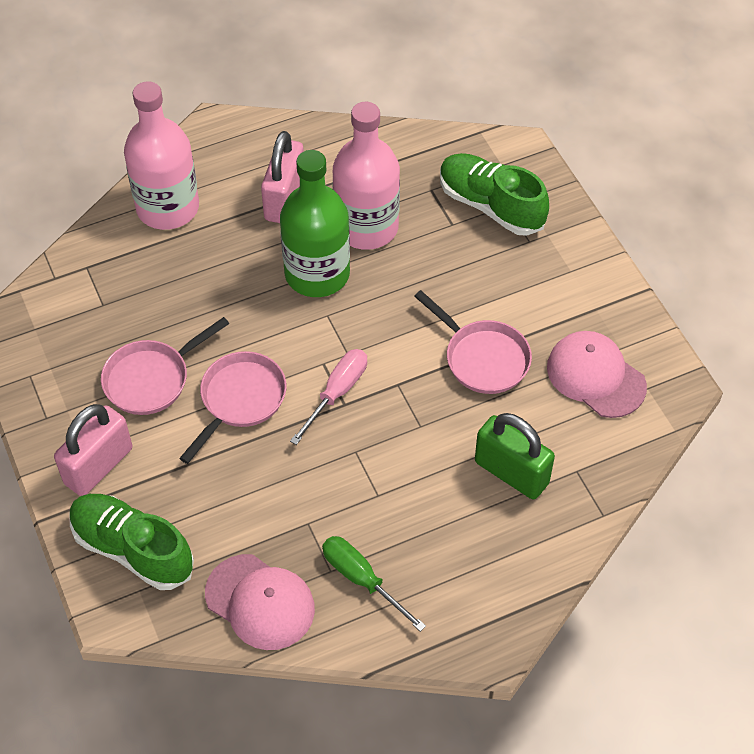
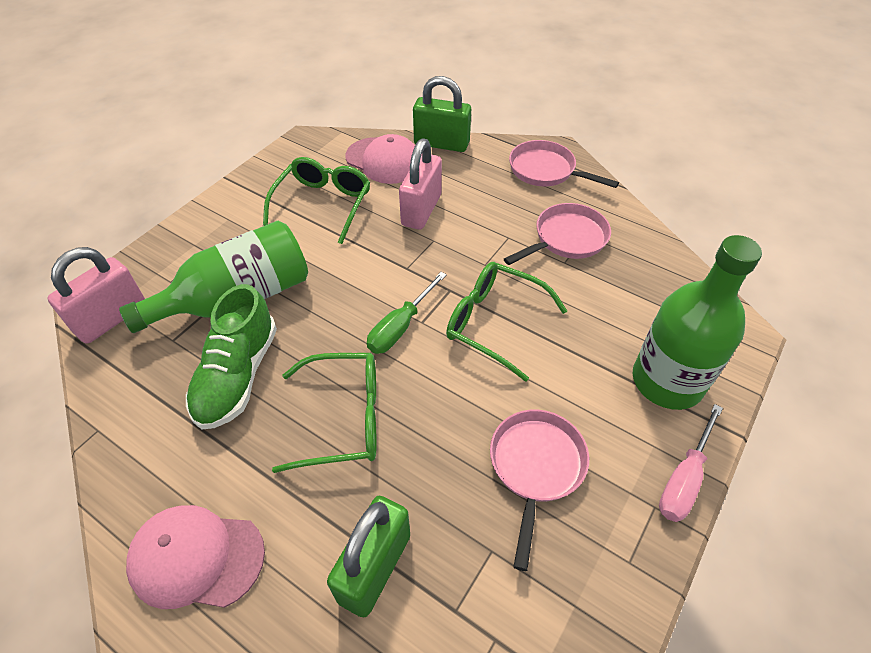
green bottle: 1 -> 2
green glasses: 0 -> 3
green padlock: 1 -> 2
green shoe: 2 -> 1
pink bottle: 2 -> 0

